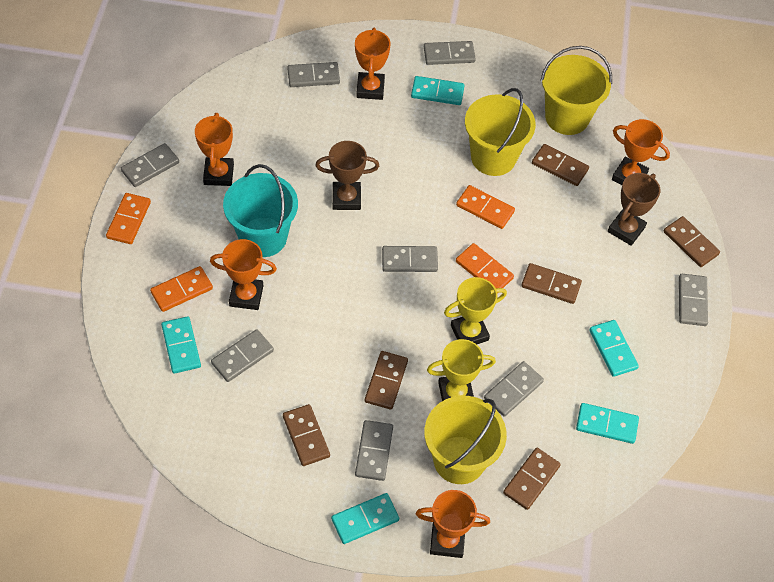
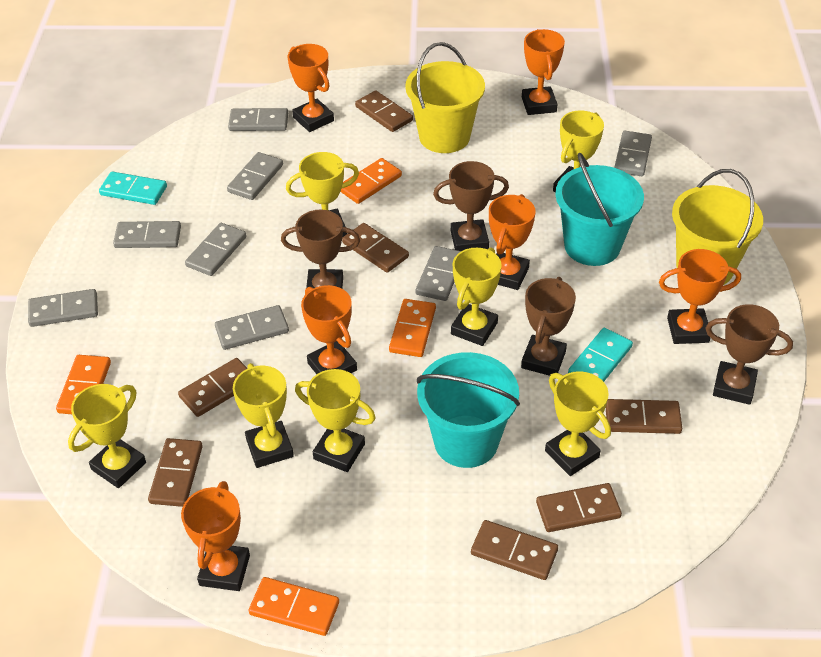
brown domino: 6 -> 7
brown trophy: 2 -> 4
orange trophy: 5 -> 6
turquoise bucket: 1 -> 2
turquoise domino: 5 -> 2
yellow bucket: 3 -> 2
yellow trophy: 2 -> 7

